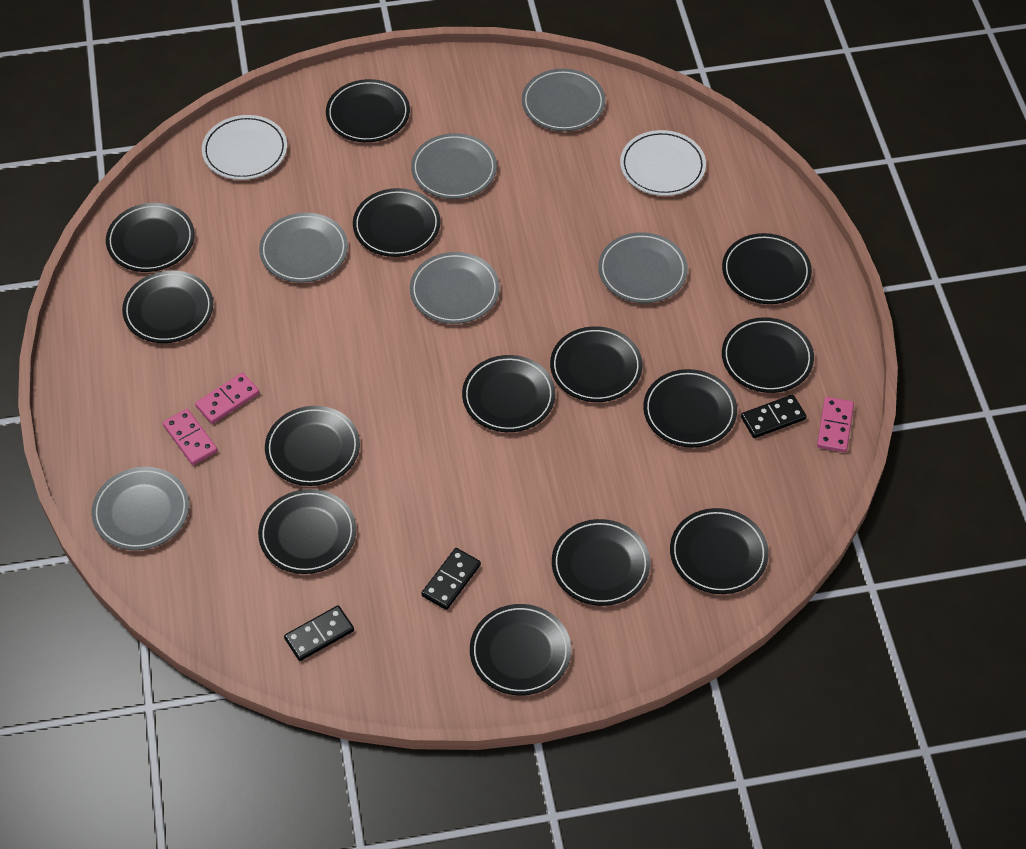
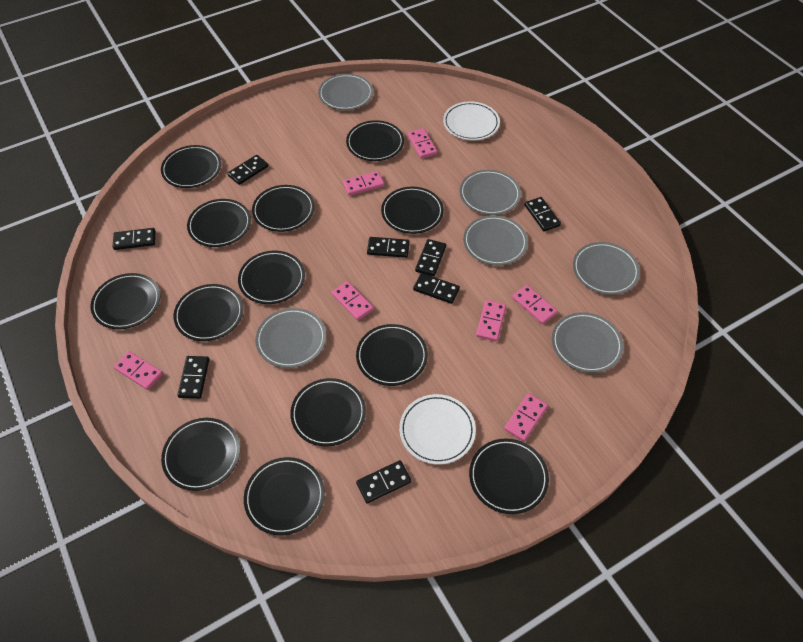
black domino: 3 -> 8
black plate: 14 -> 13
pink domino: 3 -> 7

